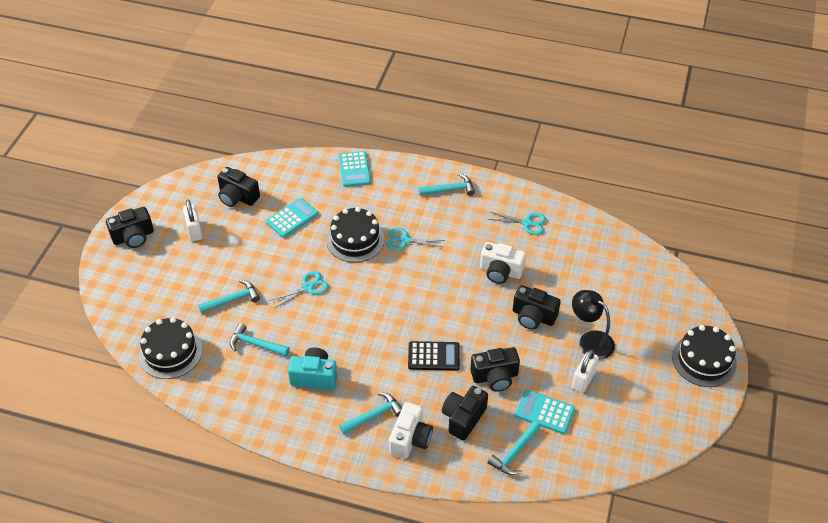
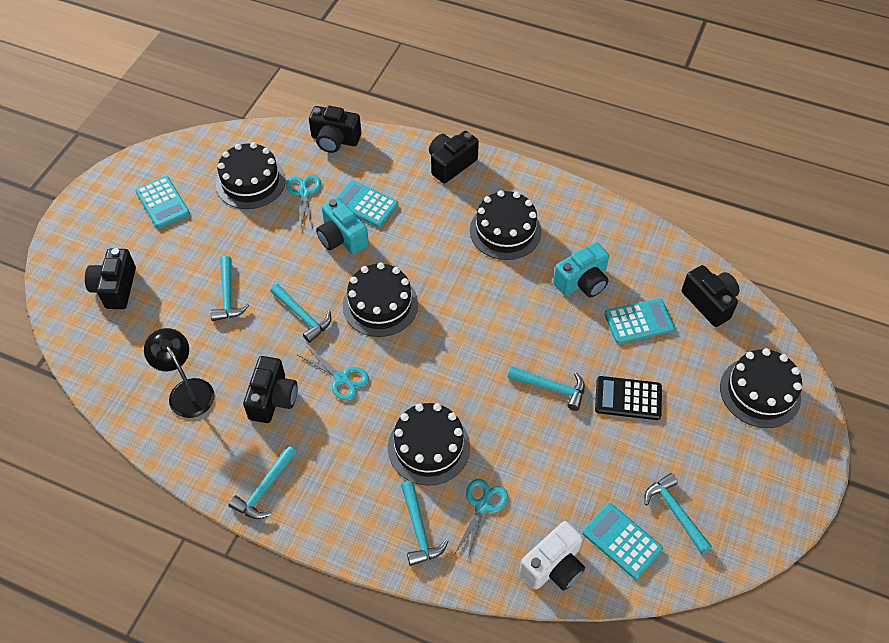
black cake: 3 -> 5
turquoise calculator: 3 -> 4
turquoise camera: 1 -> 2
turquoise hammer: 5 -> 6
white camera: 2 -> 1
white padlock: 2 -> 0

